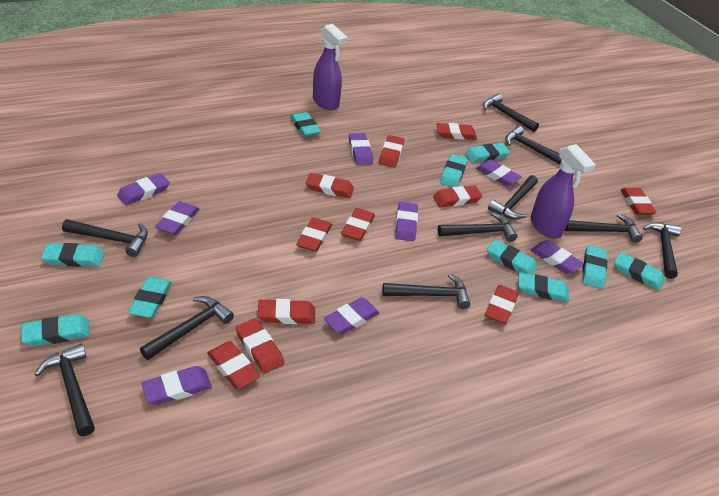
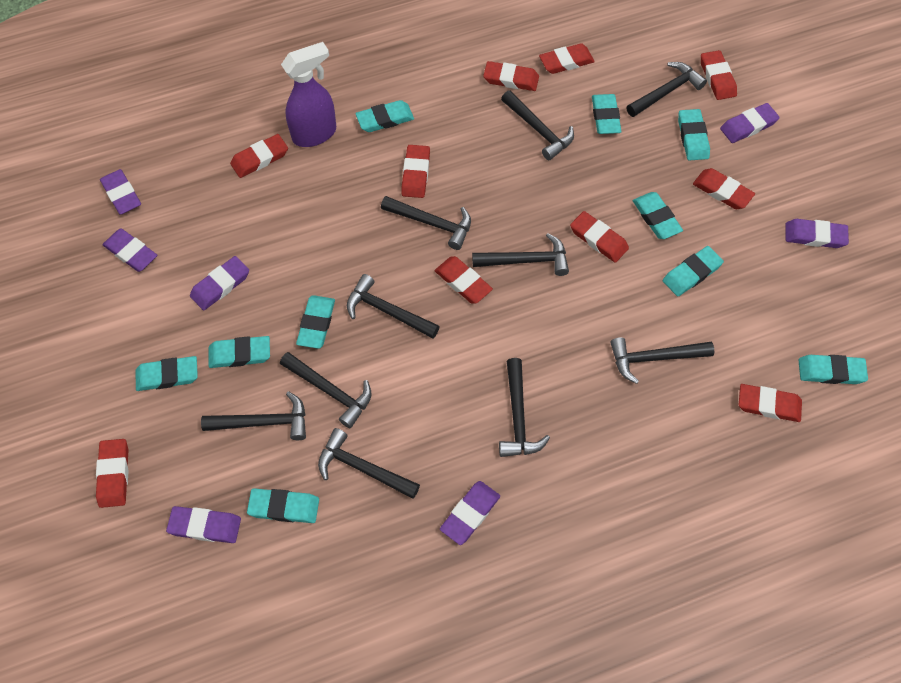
purple eraser: 8 -> 7
purple spray bottle: 2 -> 1
red eraser: 11 -> 10

